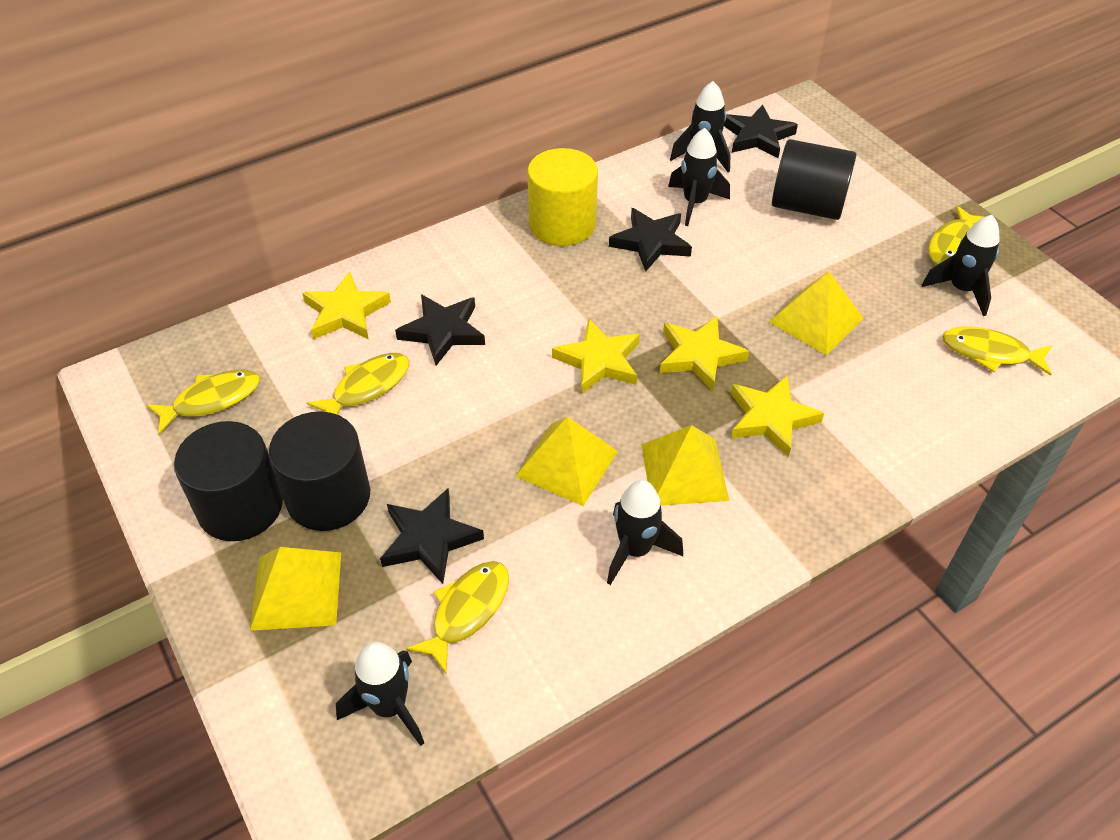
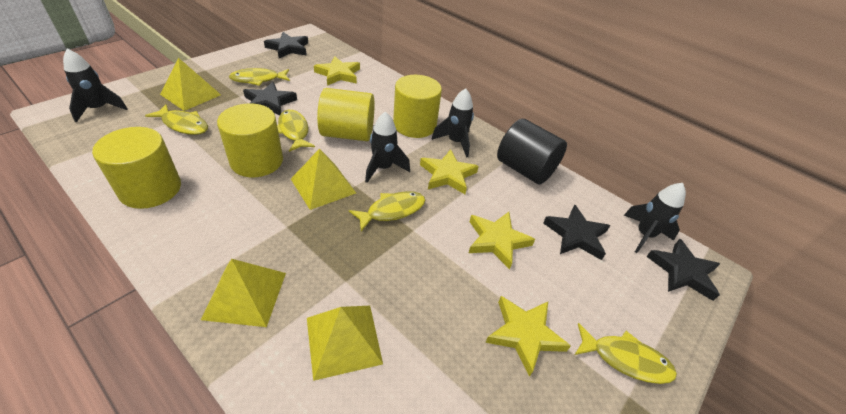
black cylinder: 3 -> 1
black rocket: 5 -> 4
yellow cylinder: 1 -> 4

